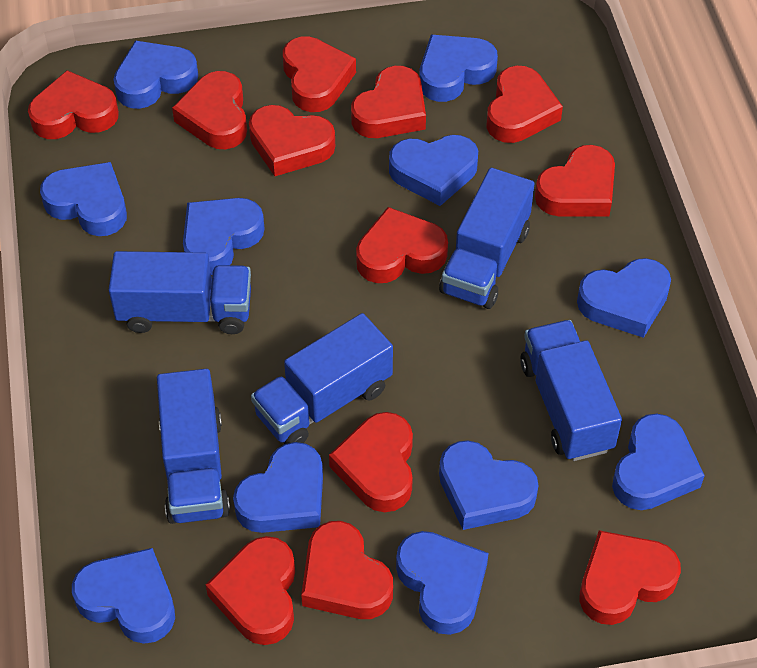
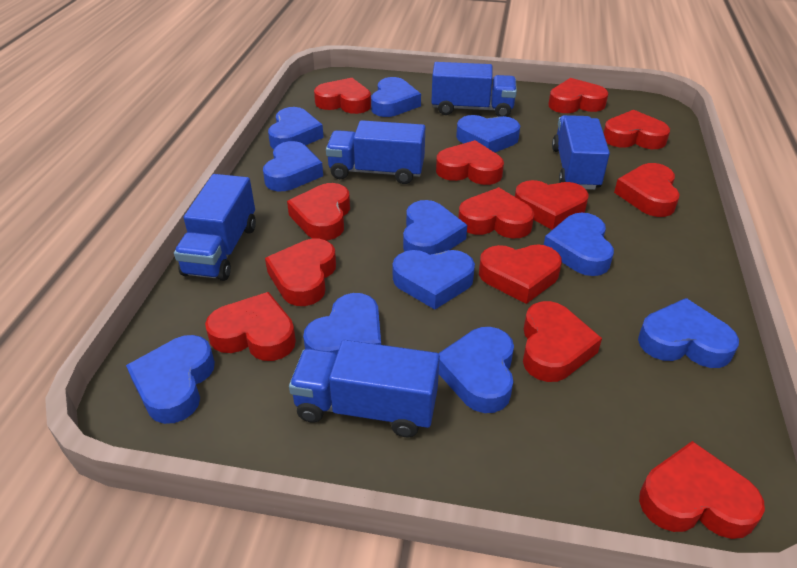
red heart: 12 -> 13

